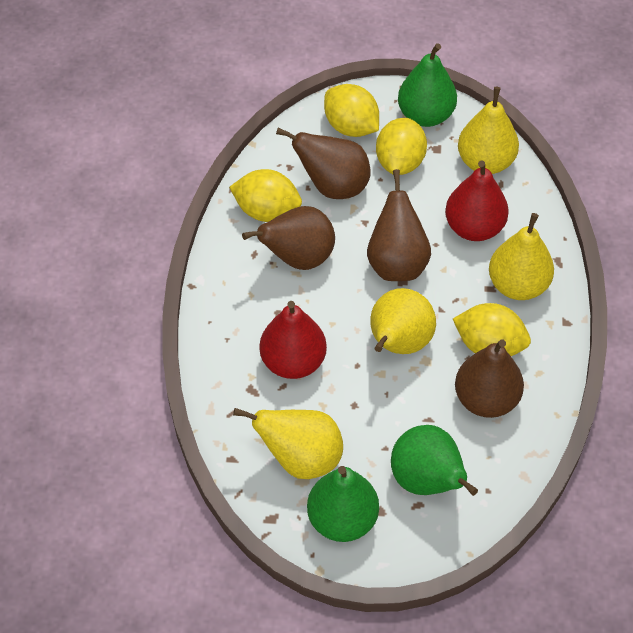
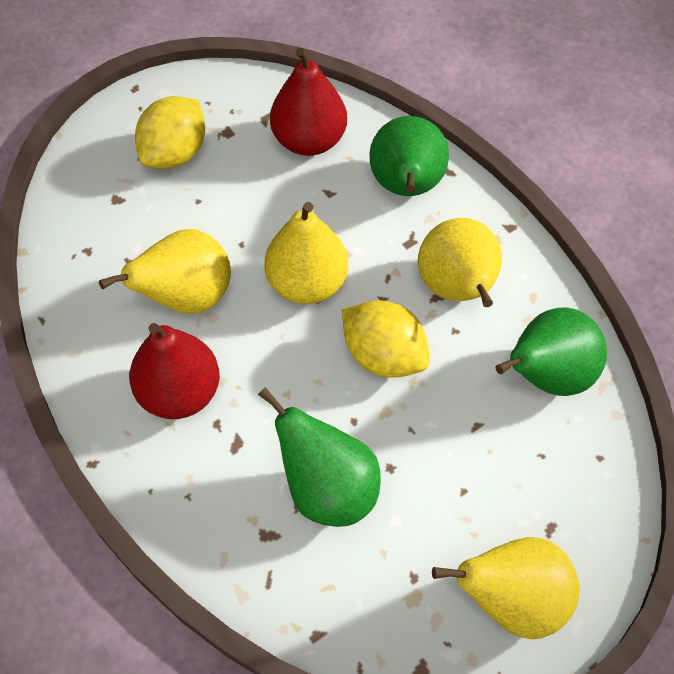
brown pear: 4 -> 0
yellow lemon: 4 -> 2

